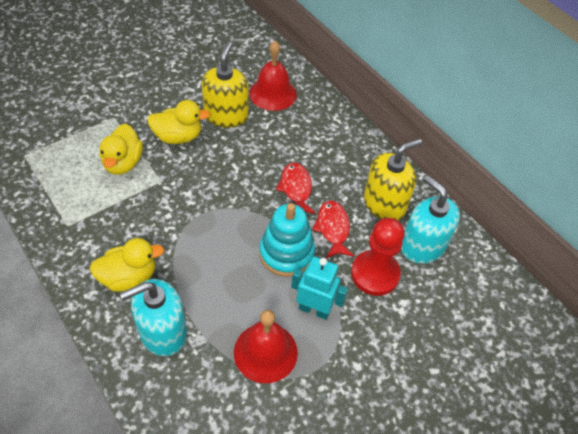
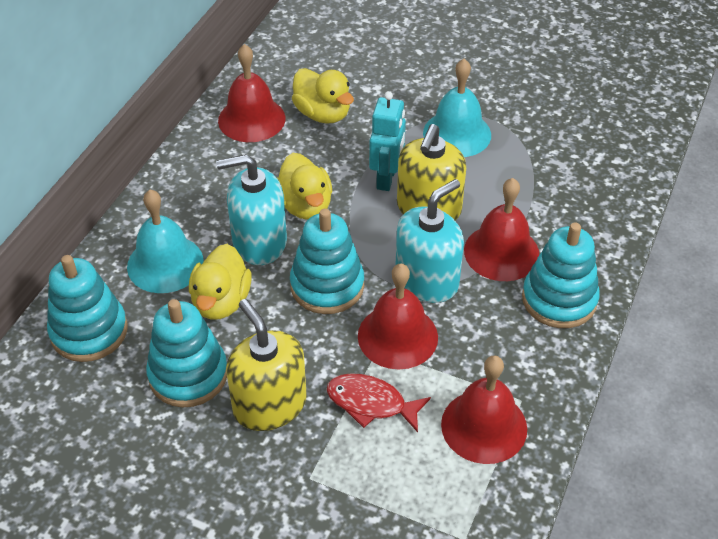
red bell: 2 -> 4
red fish: 2 -> 1
red pawn: 1 -> 0
turquoise bell: 0 -> 2
turquoise stacking toy: 1 -> 4

